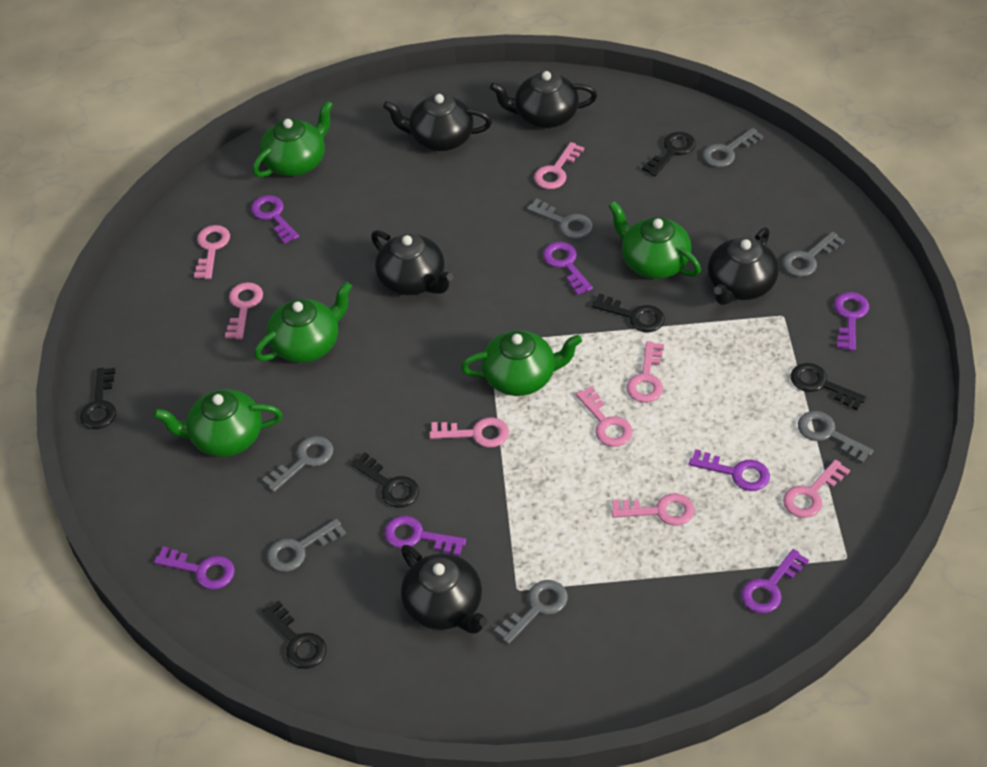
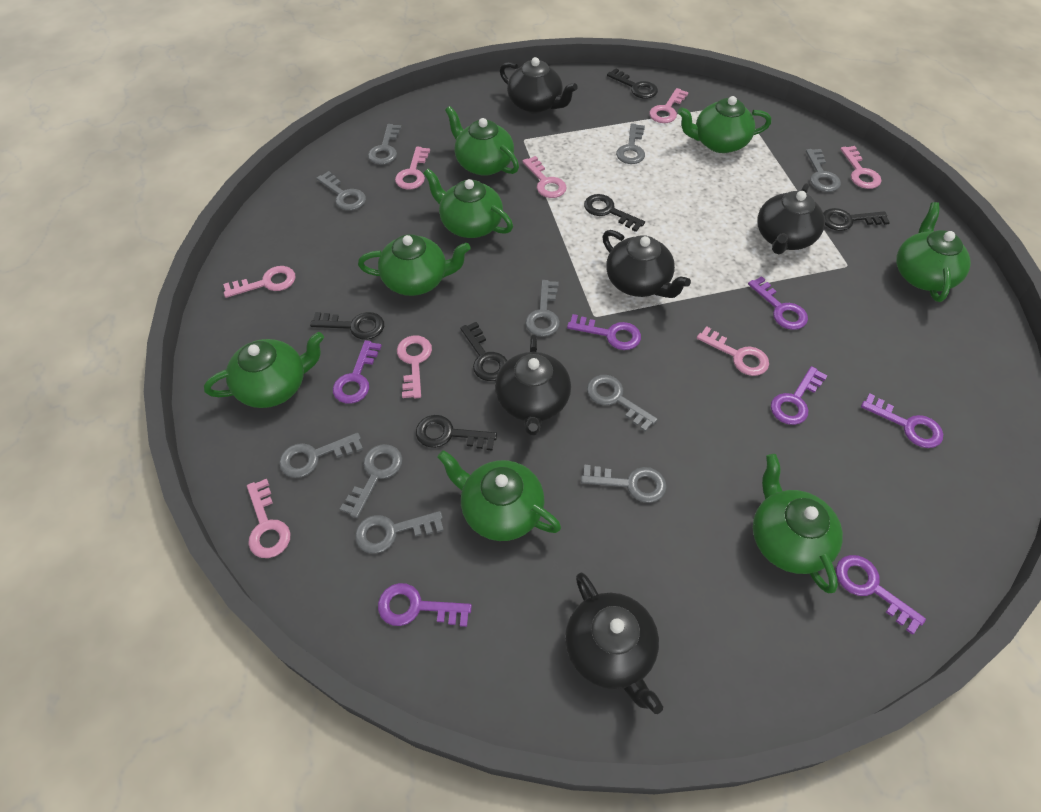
green teapot: 5 -> 8
grey key: 7 -> 10

